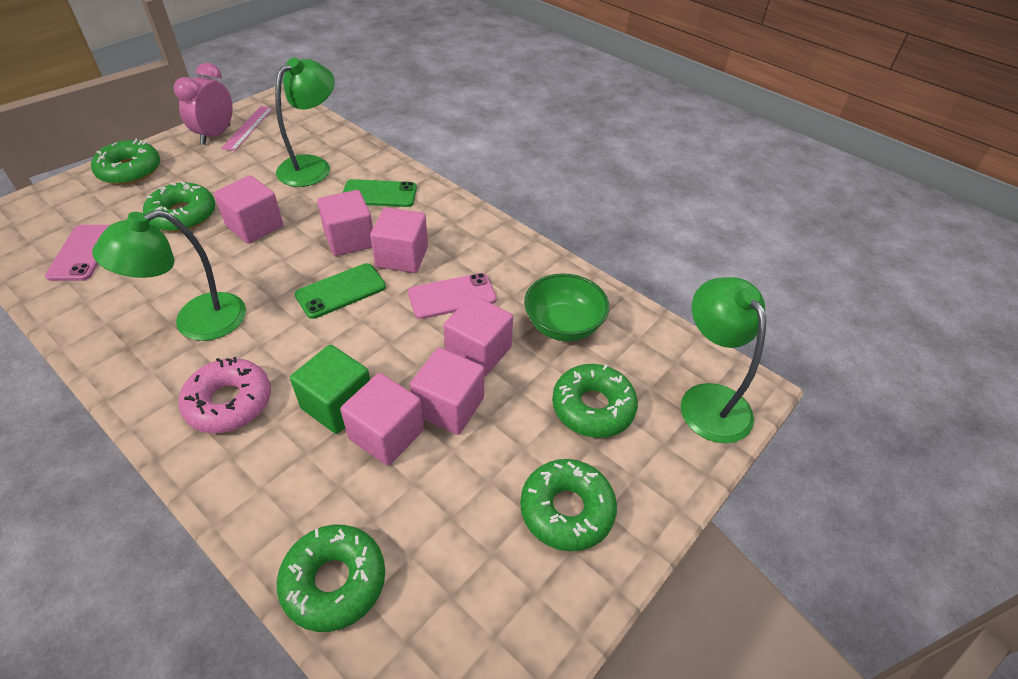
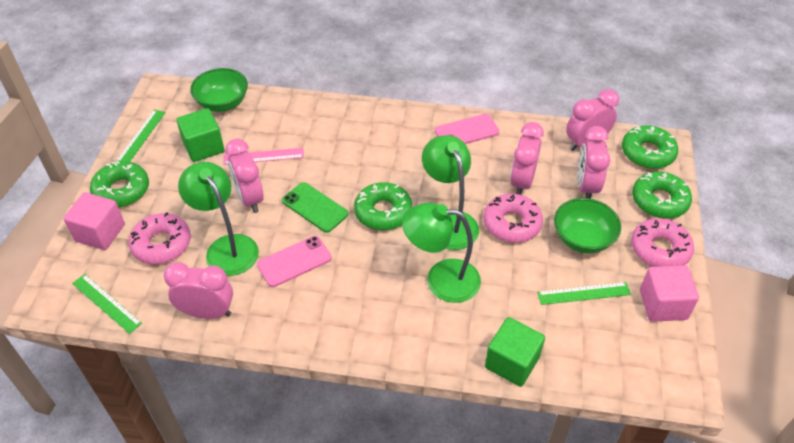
green bowl: 1 -> 2
green cube: 1 -> 2
green donut: 5 -> 4
green phone: 2 -> 1
green ruler: 0 -> 3
pink clock: 1 -> 5
pink cube: 6 -> 2
pink donut: 1 -> 3

